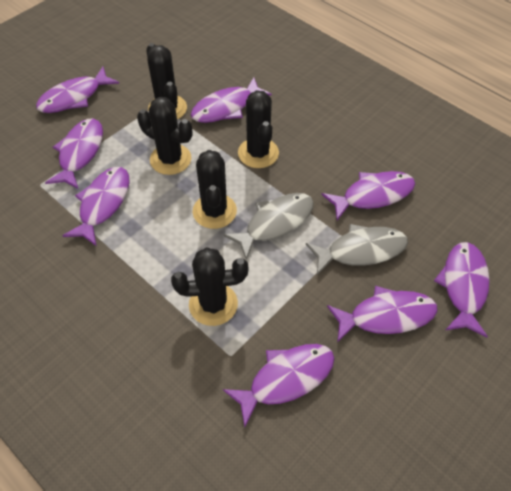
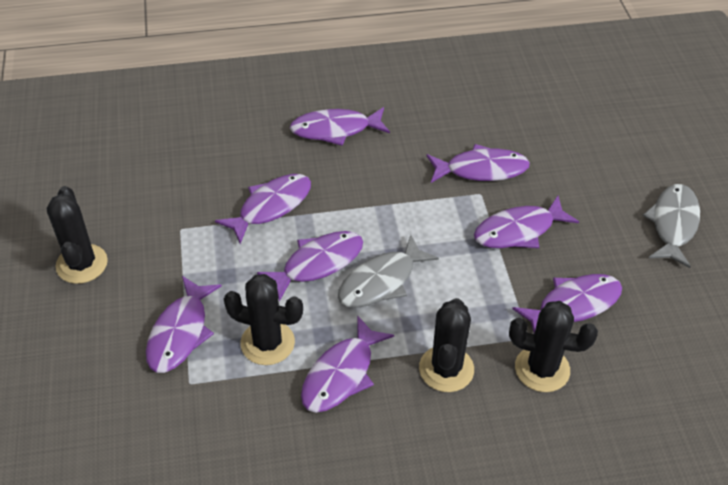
black cactus: 5 -> 4

